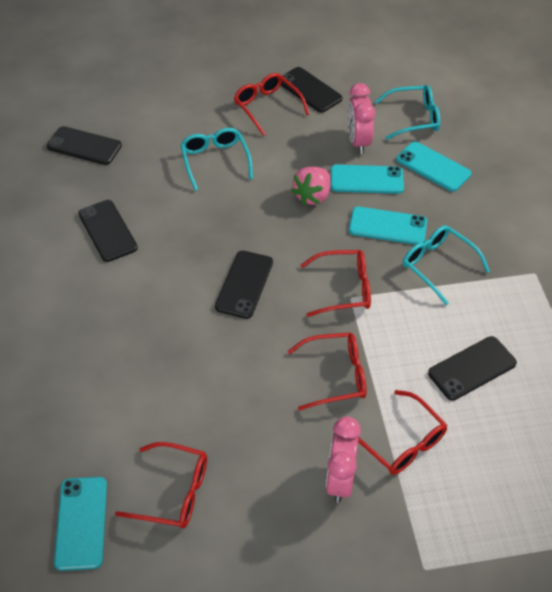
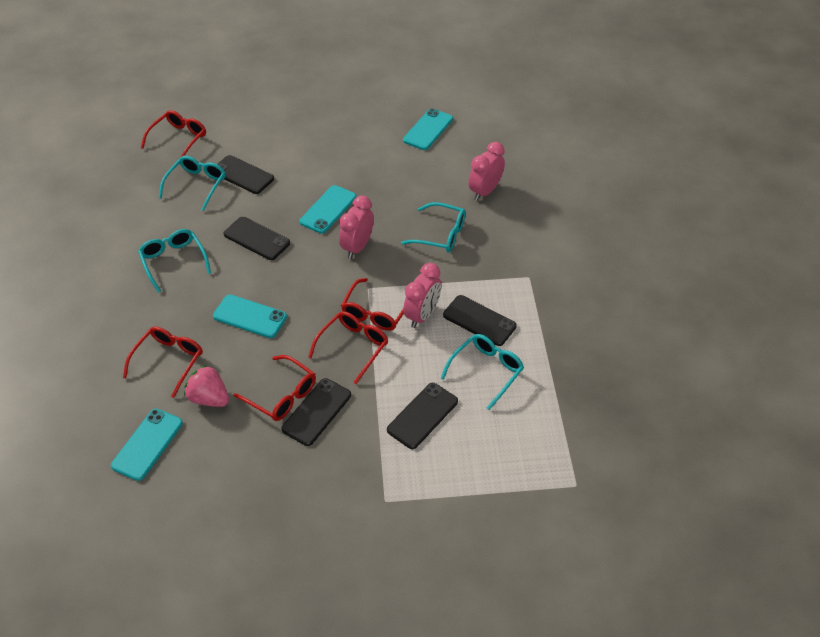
pink clock: 2 -> 3
turquoise glasses: 3 -> 4

